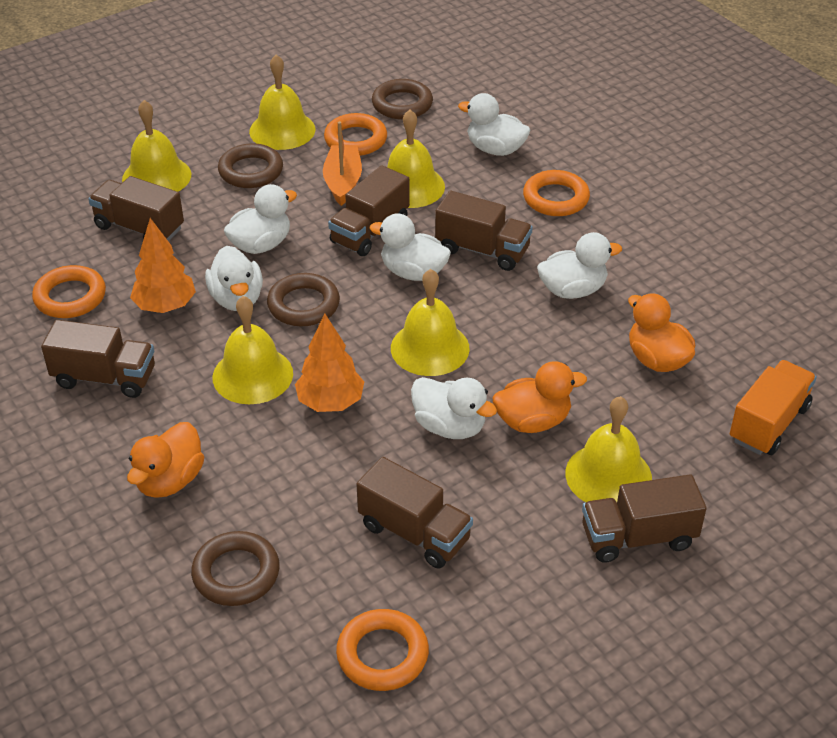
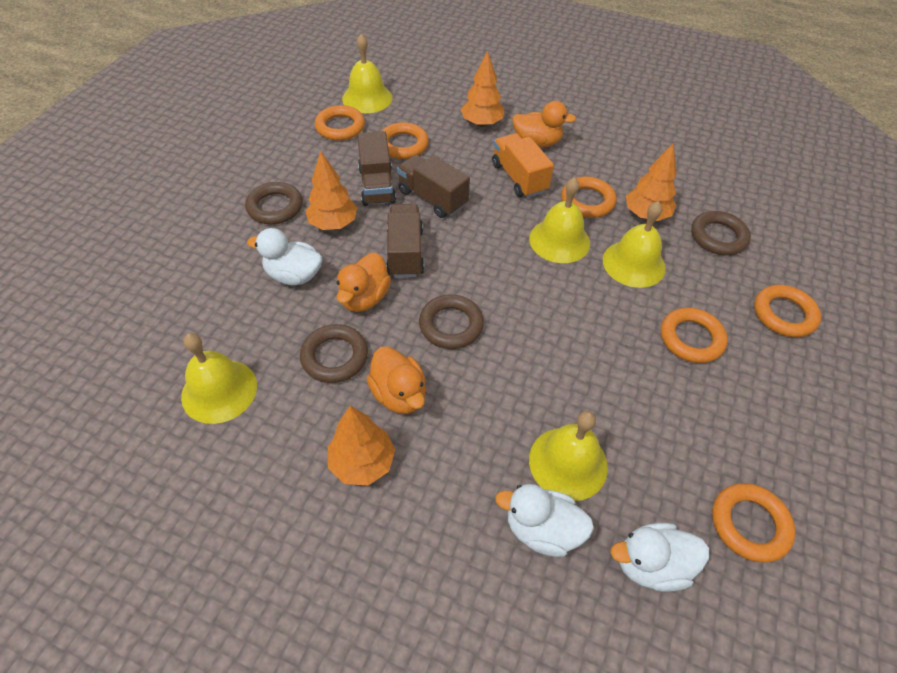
brown truck: 6 -> 3
orange boat: 1 -> 0
orange ring: 4 -> 6
orange tree: 2 -> 4
white duck: 6 -> 3
yellow bell: 6 -> 5

